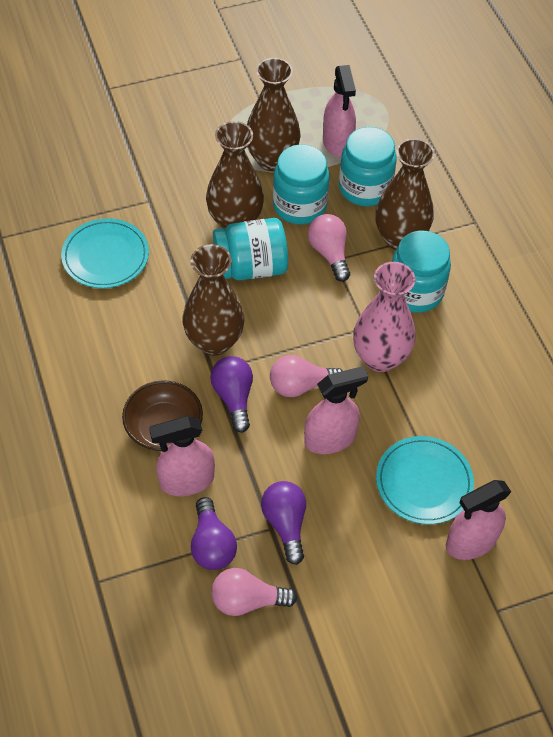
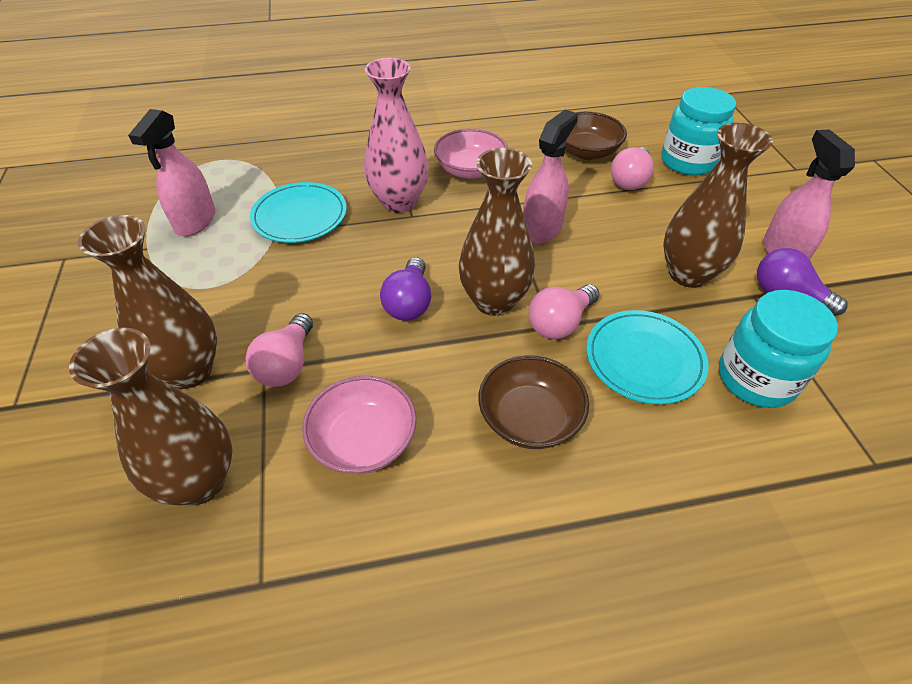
brown bowl: 1 -> 2
pink bowl: 0 -> 2
pink spray bottle: 4 -> 3
purple light bulb: 3 -> 2
turquoise jar: 4 -> 2

